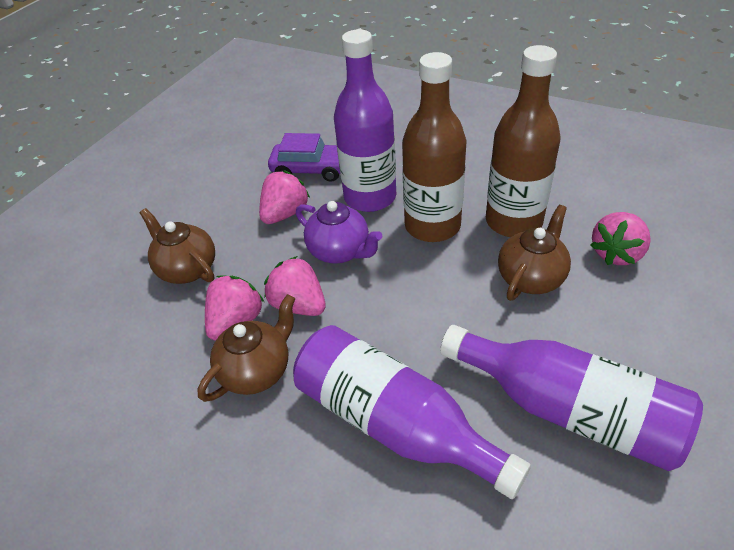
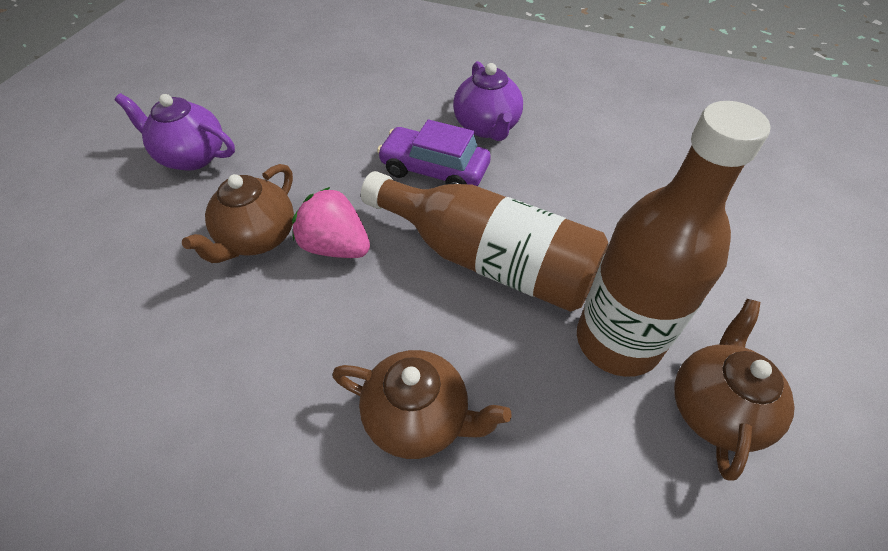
pink strawberry: 4 -> 1
purple bottle: 3 -> 0
purple teapot: 1 -> 2

